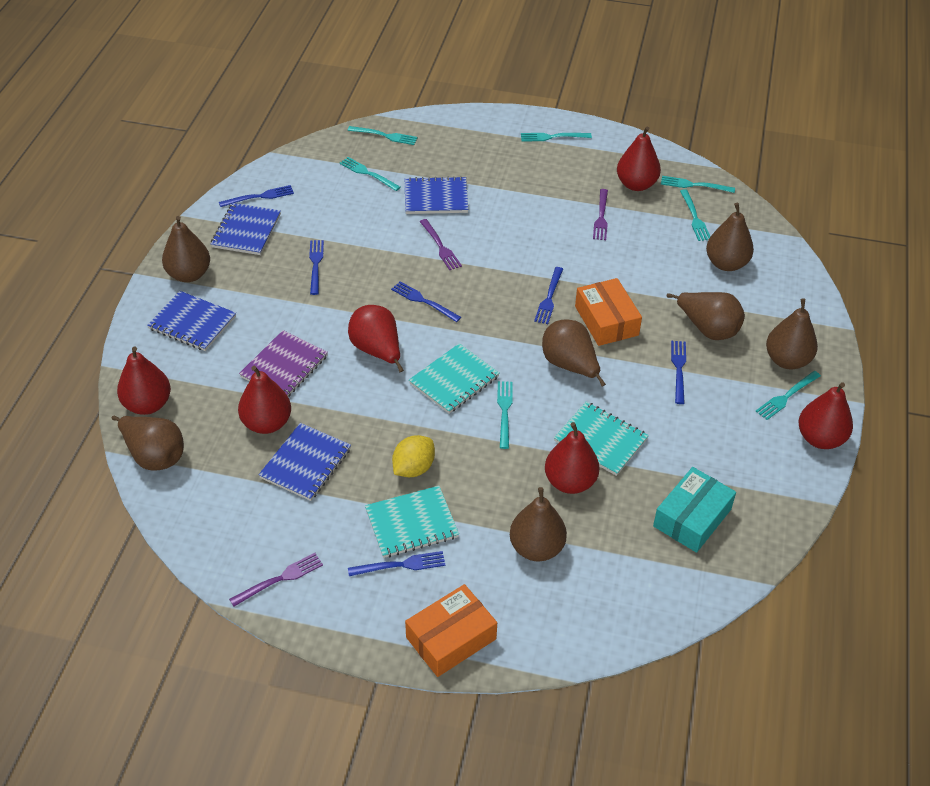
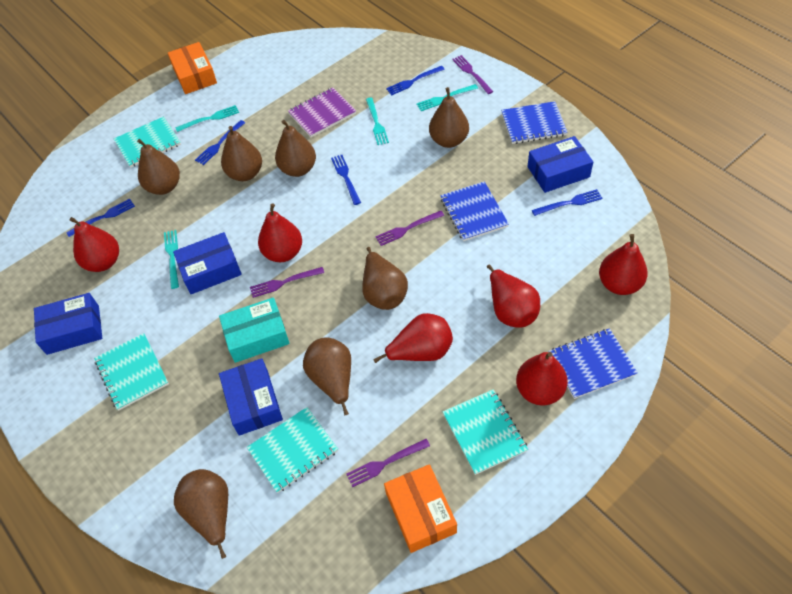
blue box: 0 -> 4
blue fork: 6 -> 5
blue notebook: 4 -> 3
purple fork: 3 -> 4
turquoise fork: 7 -> 4
turquoise notebook: 3 -> 4
yellow lemon: 1 -> 0

